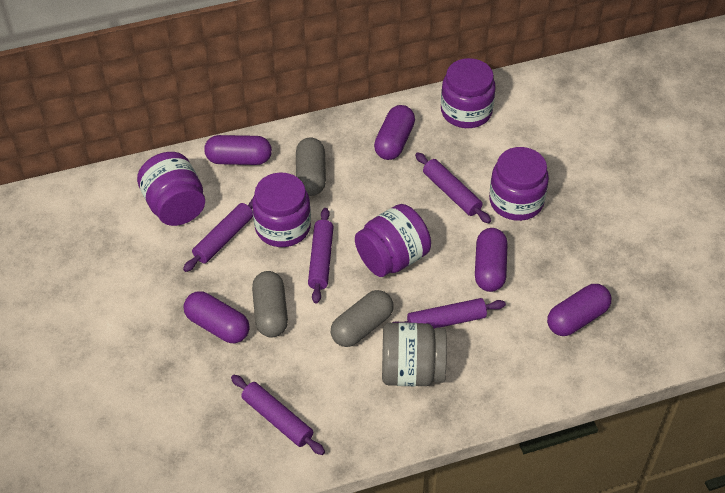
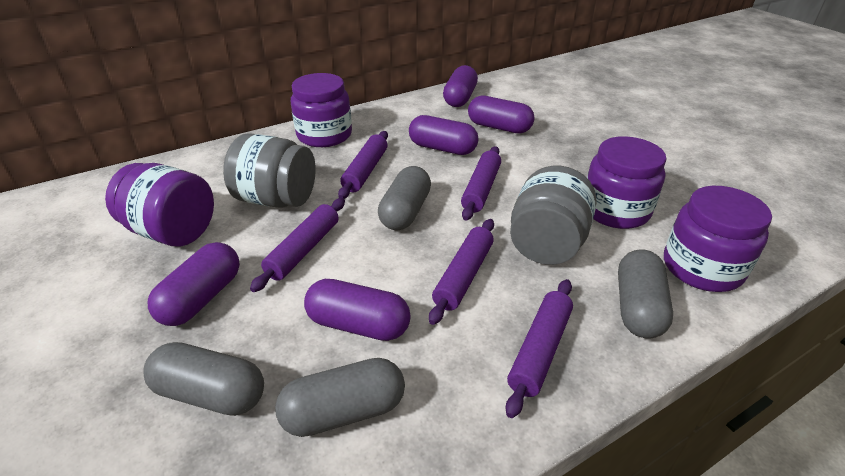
grey capsule: 3 -> 4
grey jar: 1 -> 2
purple jar: 5 -> 4

